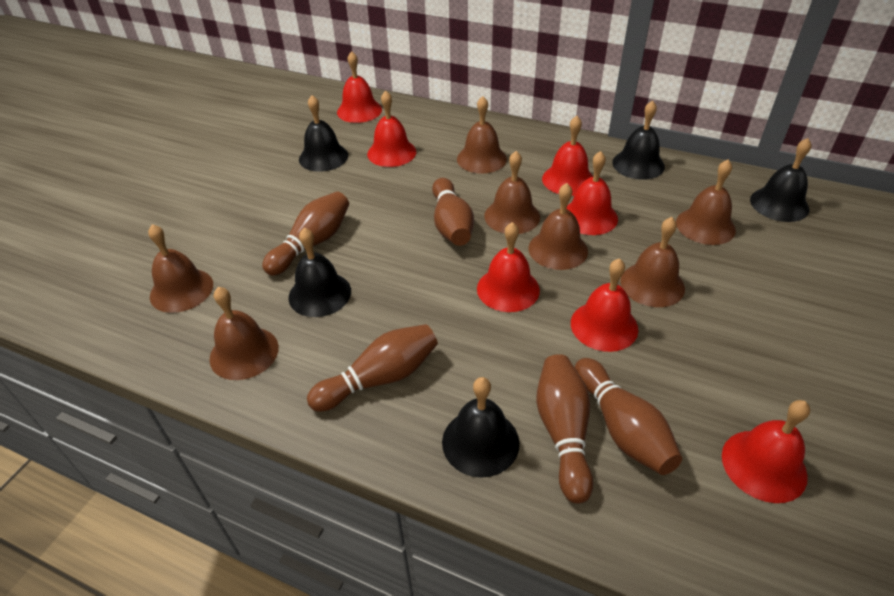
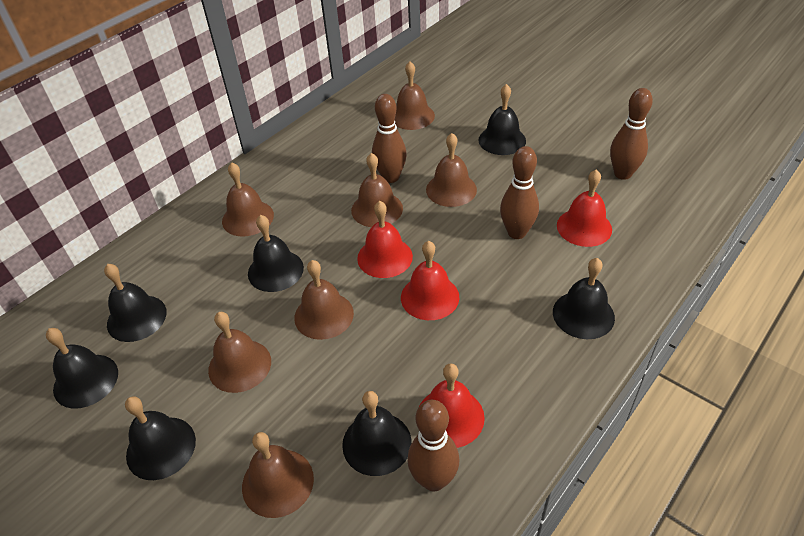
black bell: 5 -> 7
brown bowling pin: 5 -> 4
red bell: 7 -> 4

